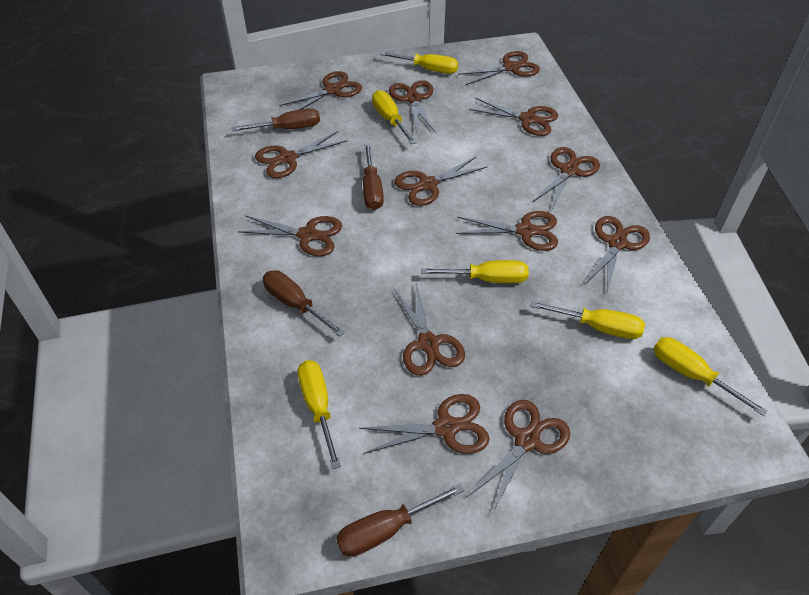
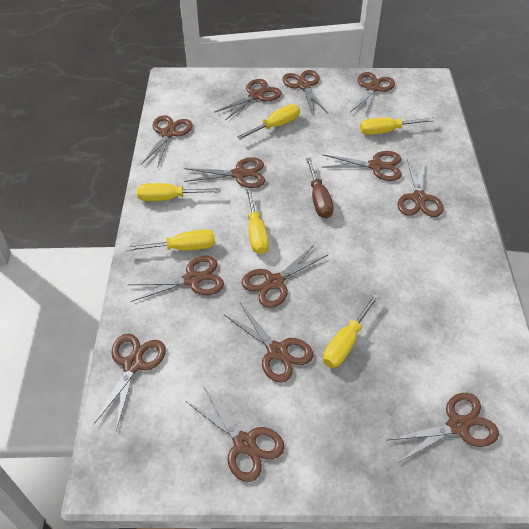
brown screwdriver: 4 -> 1

